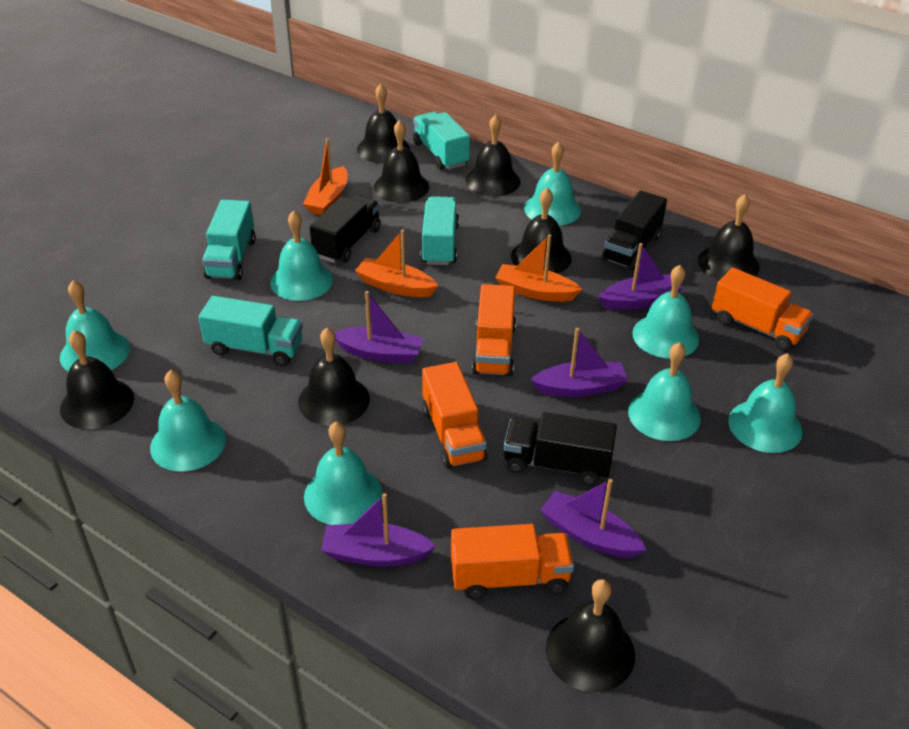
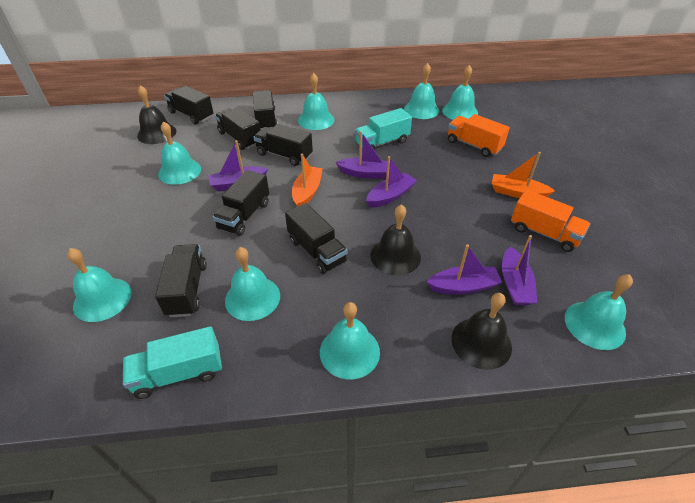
black bell: 8 -> 3
black truck: 3 -> 7
orange boat: 3 -> 2
orange truck: 4 -> 2
turquoise truck: 4 -> 2

